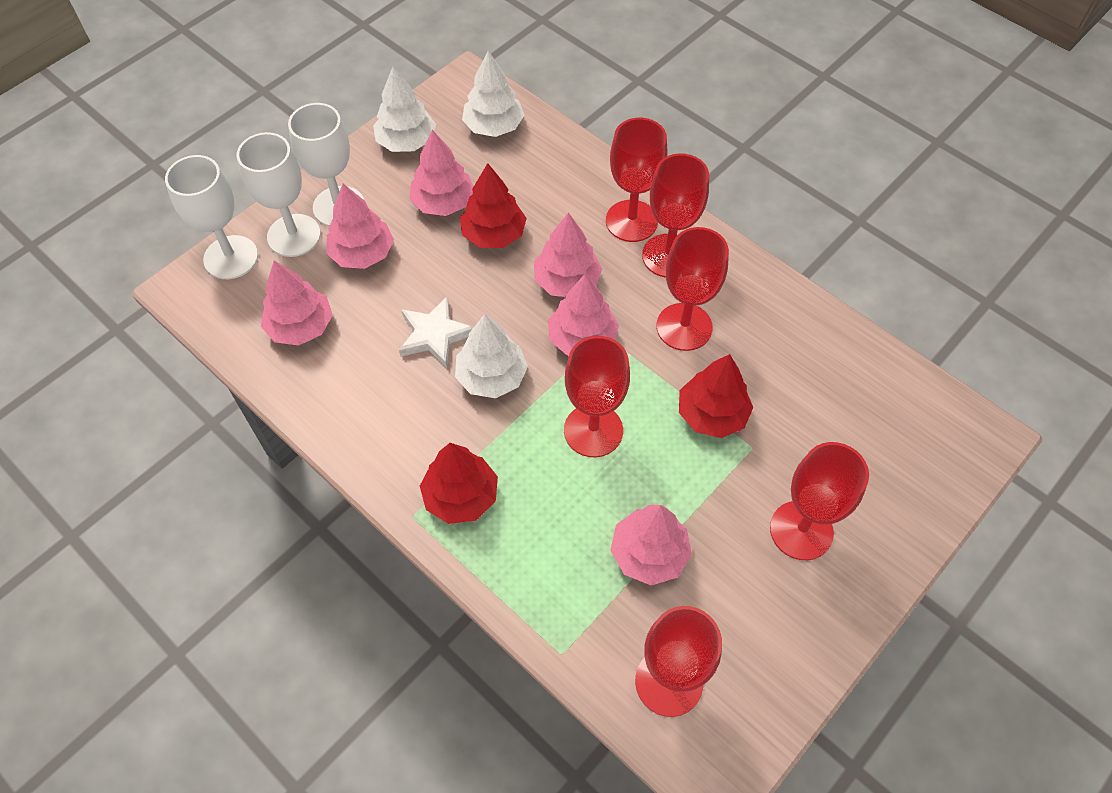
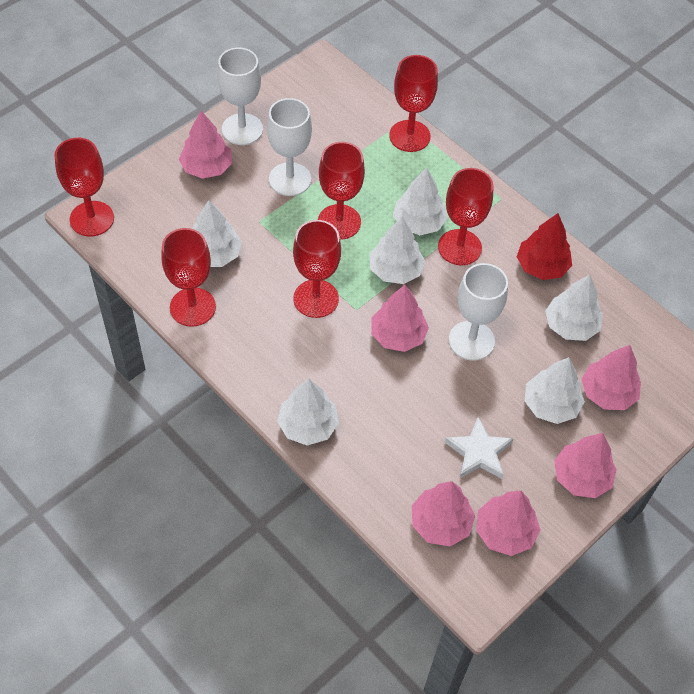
red tree: 3 -> 1
white tree: 3 -> 6

